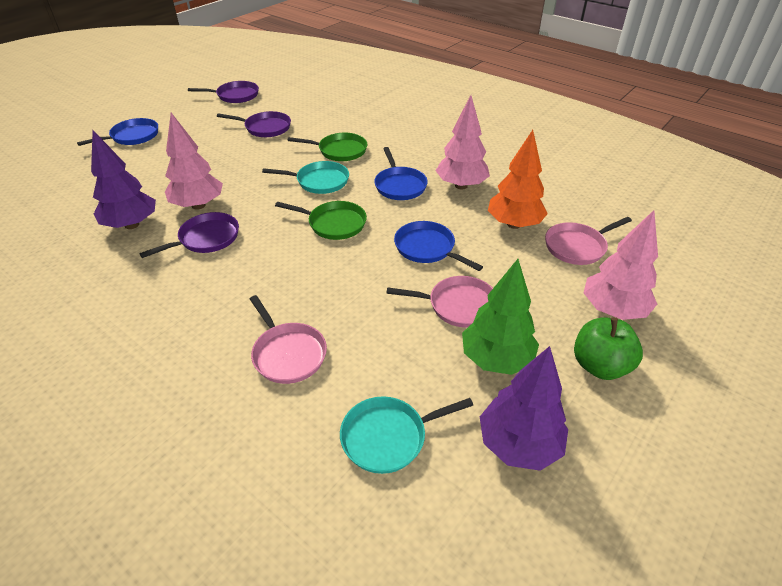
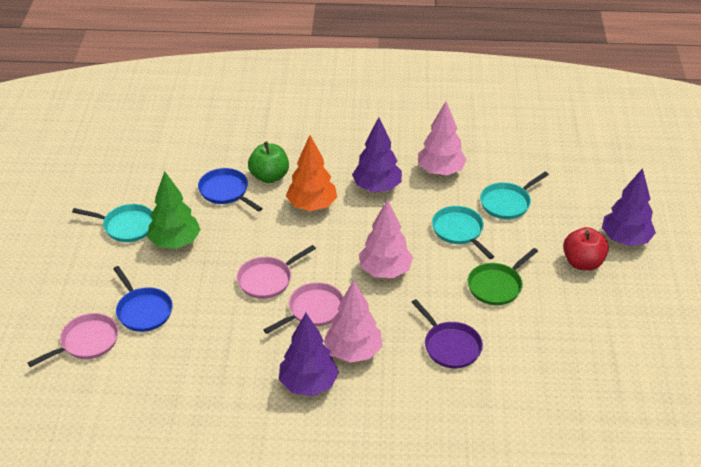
blue pan: 3 -> 2
green pan: 2 -> 1
purple pan: 3 -> 1
purple tree: 2 -> 3
red apple: 0 -> 1
turquoise pan: 2 -> 3

